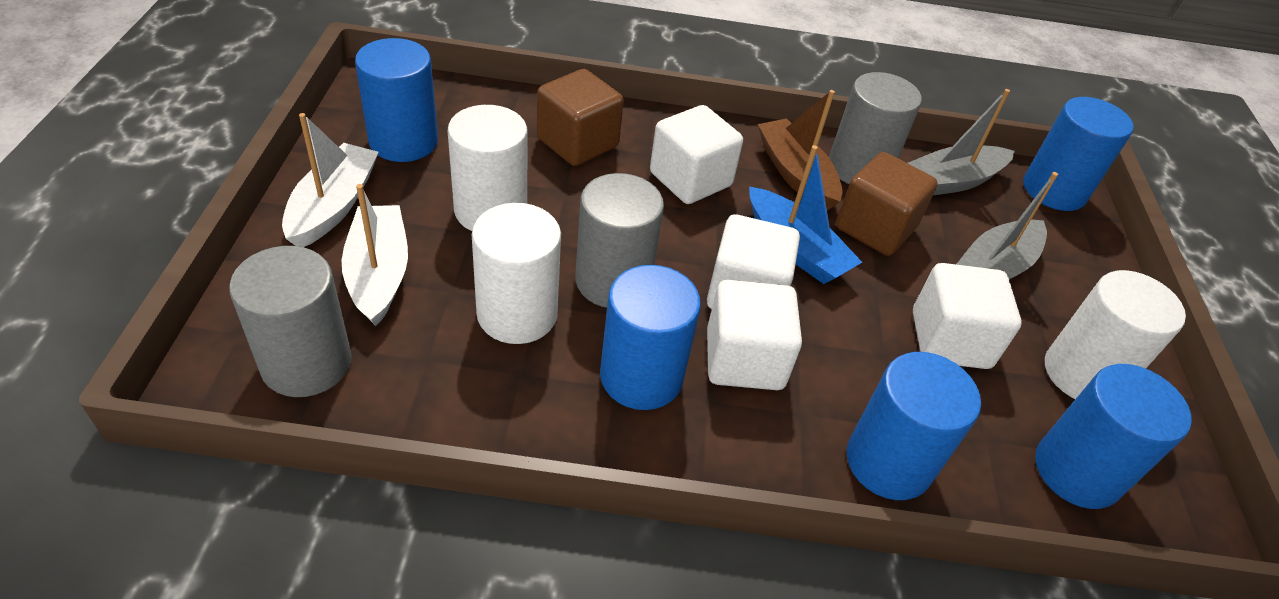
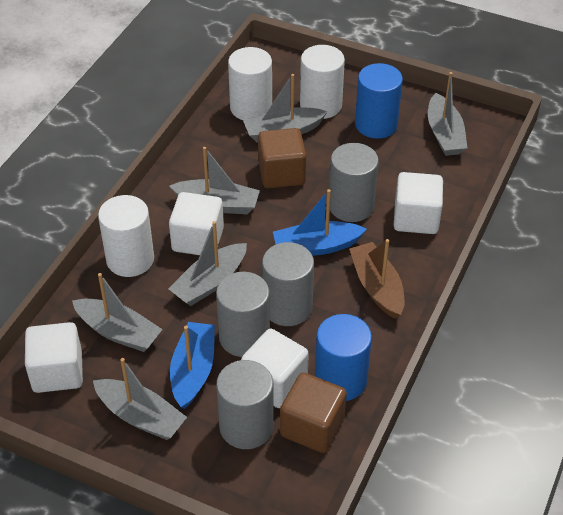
blue boat: 1 -> 2
blue cylinder: 5 -> 2
grey boat: 2 -> 6
grey cylinder: 3 -> 4
white boat: 2 -> 0

